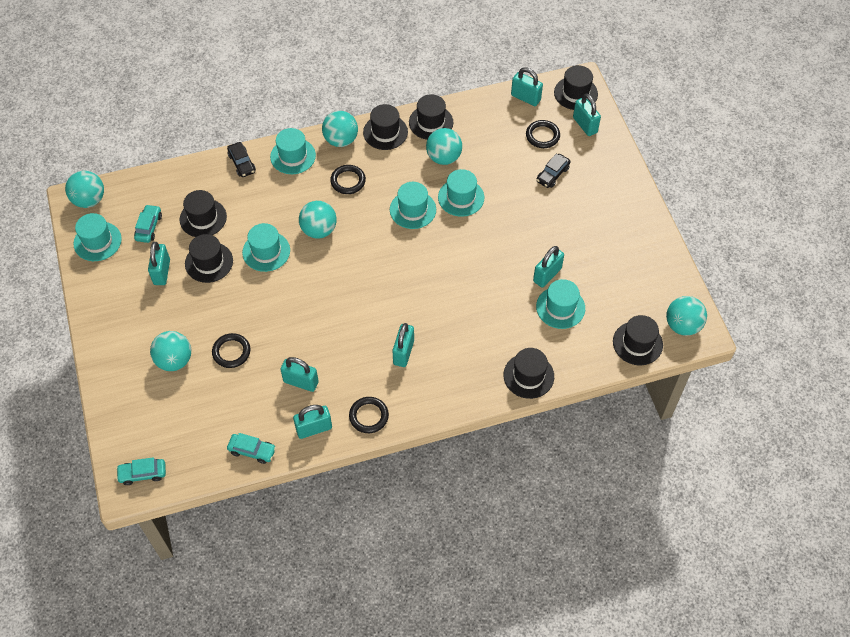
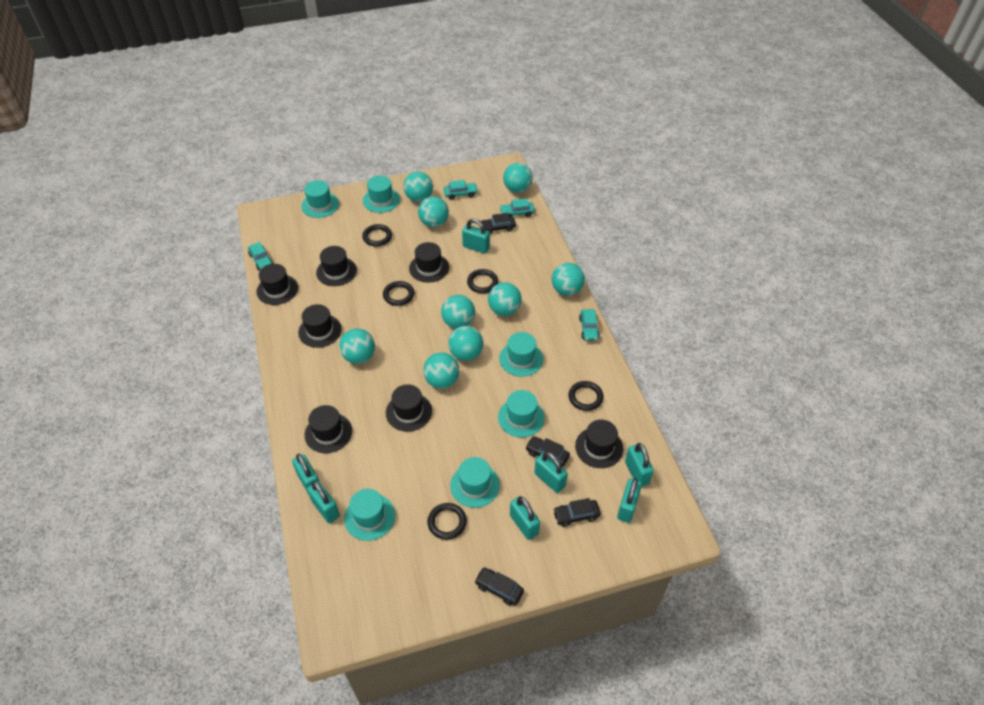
black car: 2 -> 4
black ring: 4 -> 5
turquoise ball: 6 -> 9
turquoise car: 3 -> 4

